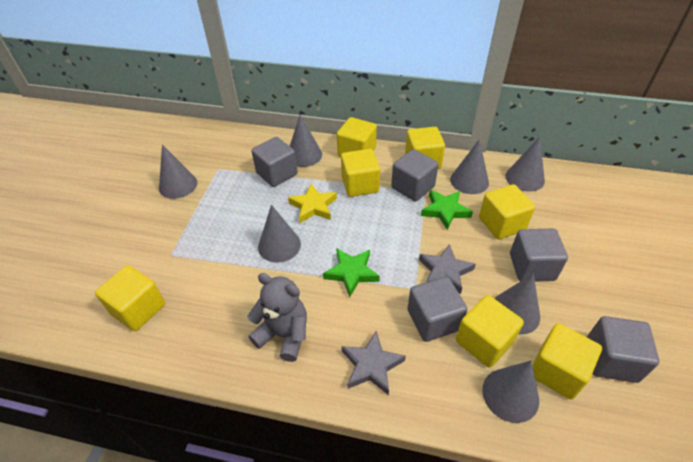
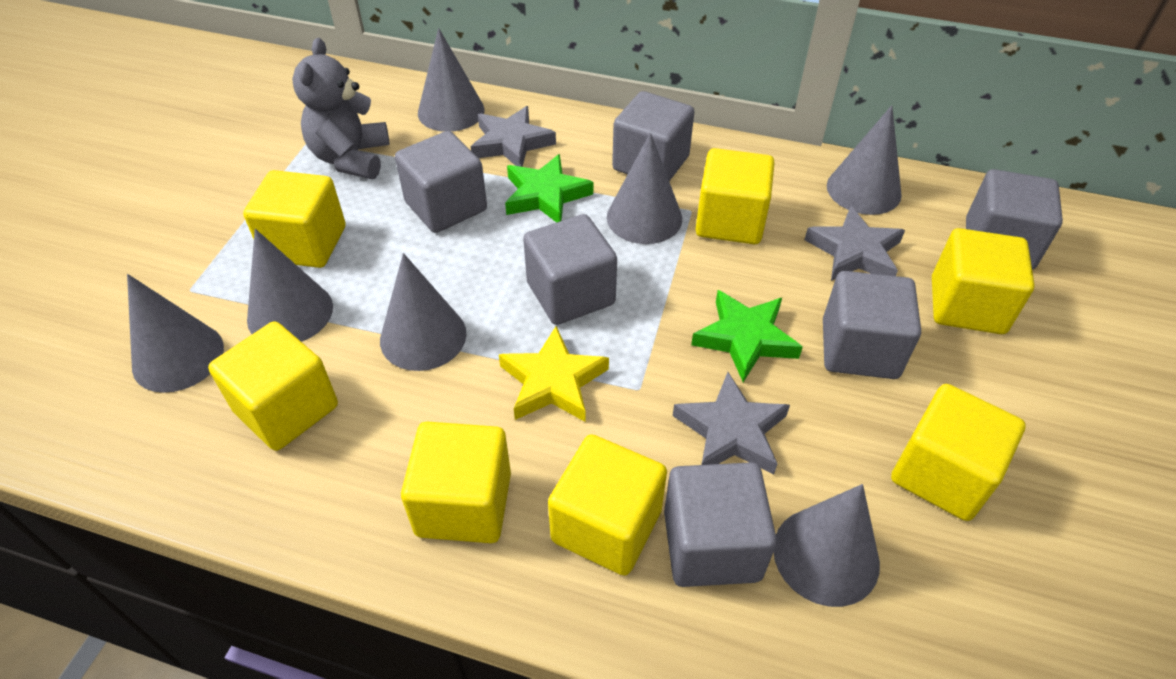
grey cube: 5 -> 6
grey star: 2 -> 3

